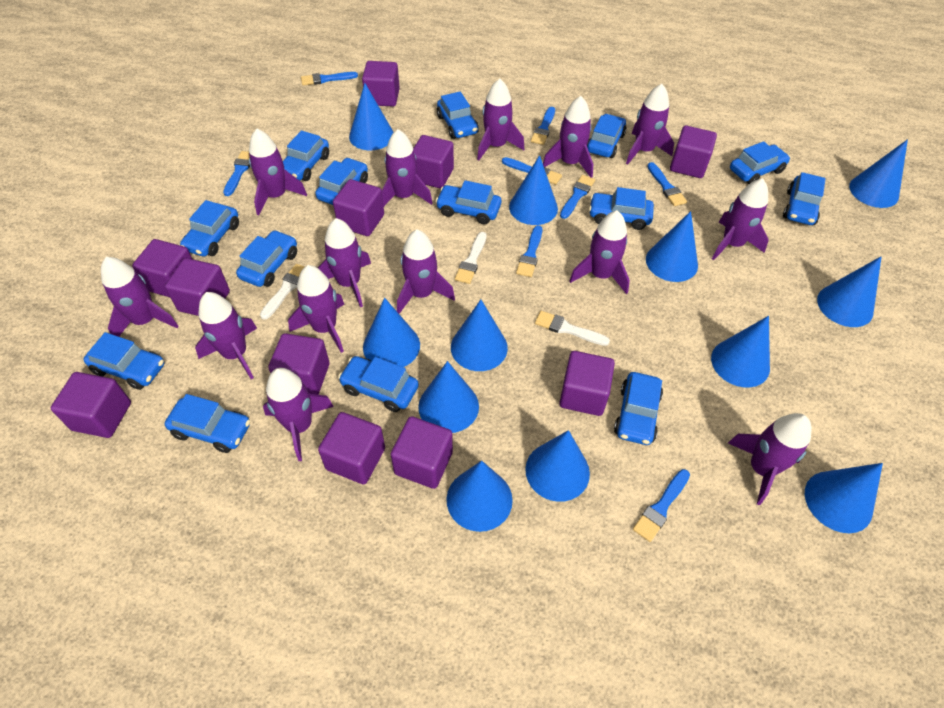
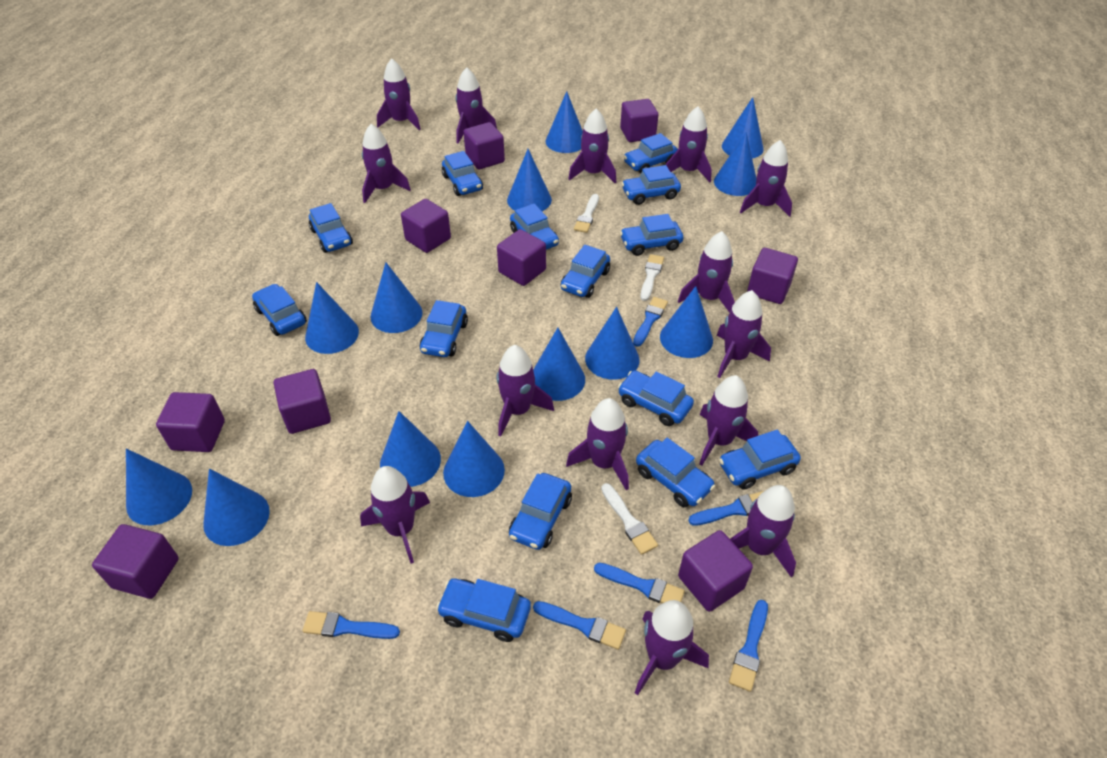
blue brush: 8 -> 6
blue cone: 12 -> 13
purple cube: 11 -> 9

